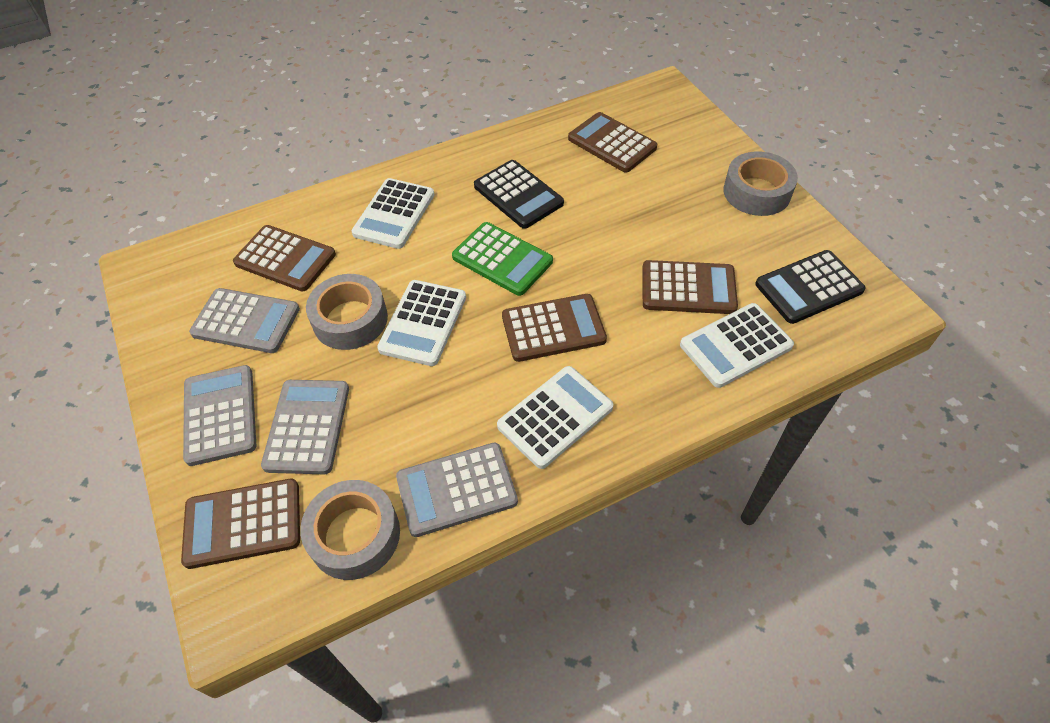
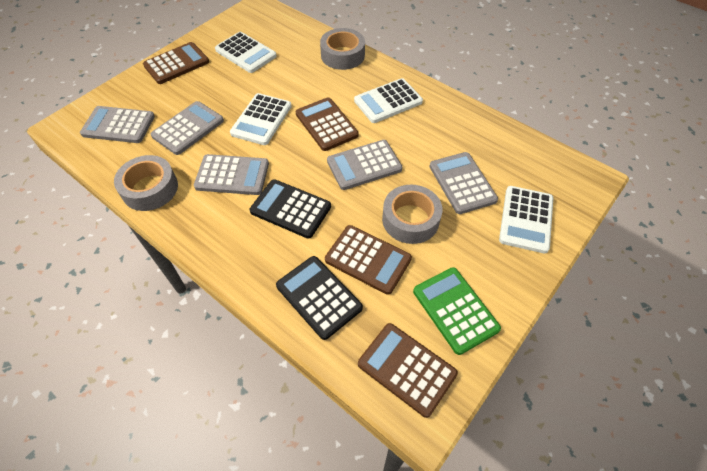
brown calculator: 5 -> 4
grey calculator: 4 -> 5

